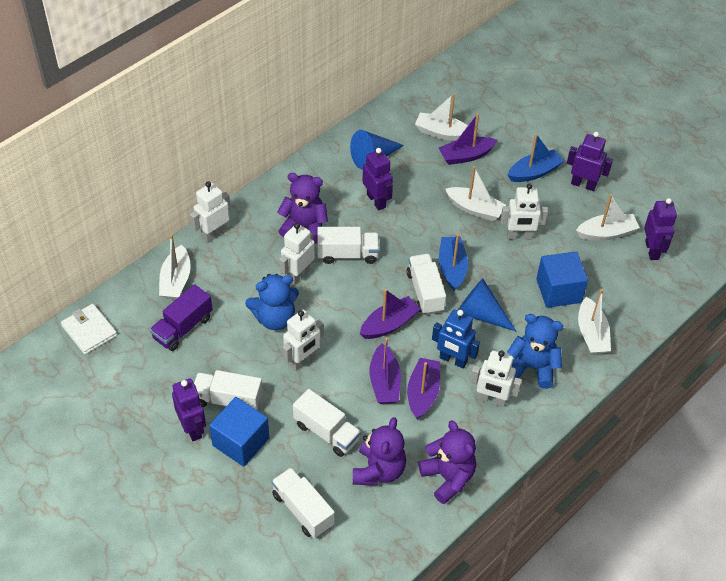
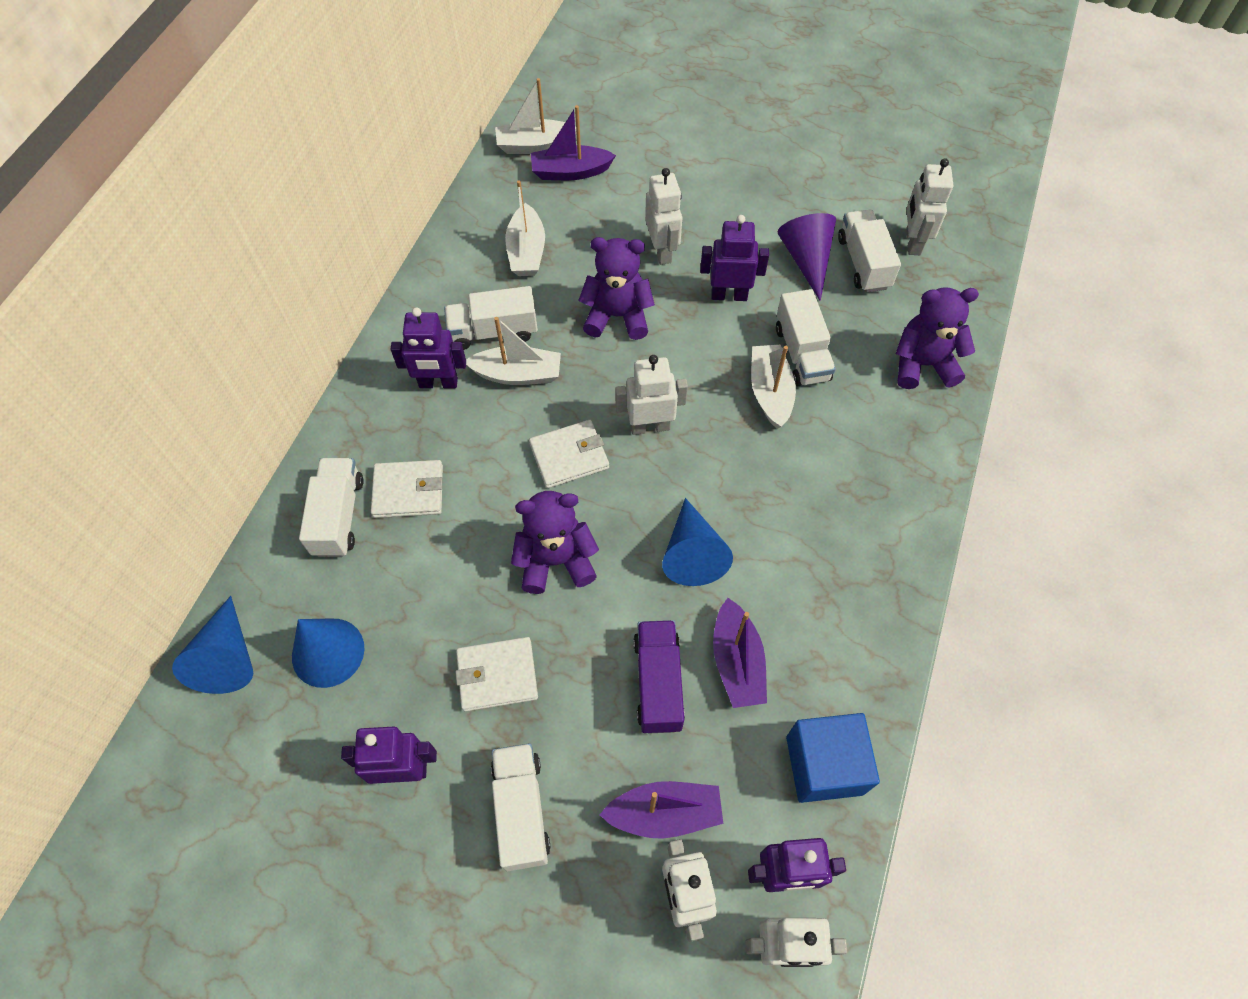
blue boat: 2 -> 0
blue cone: 2 -> 3
blue cube: 2 -> 1
blue robot: 1 -> 0
blue teddy bear: 2 -> 0
purple boat: 4 -> 3
purple cone: 0 -> 1
white boat: 5 -> 4
white wallet: 1 -> 3

